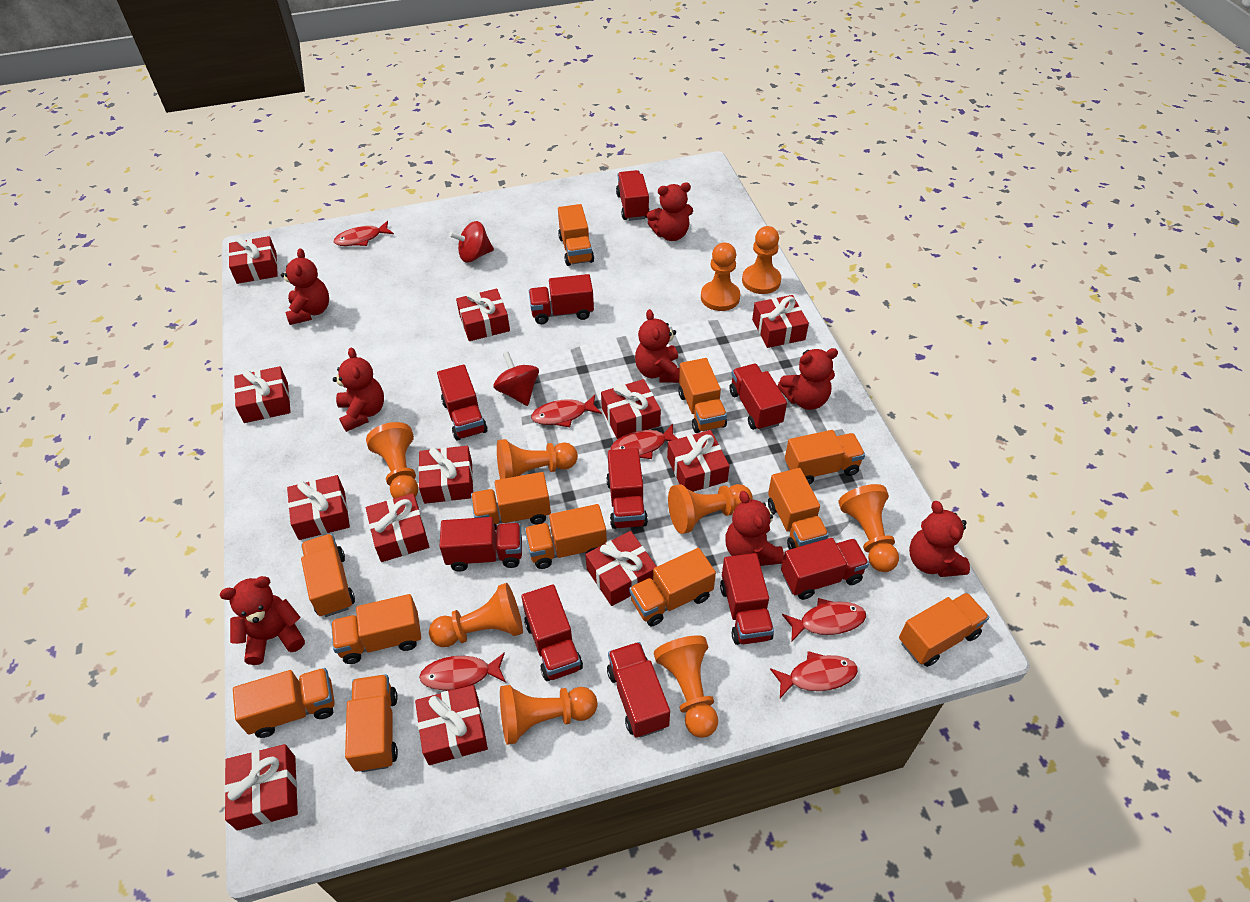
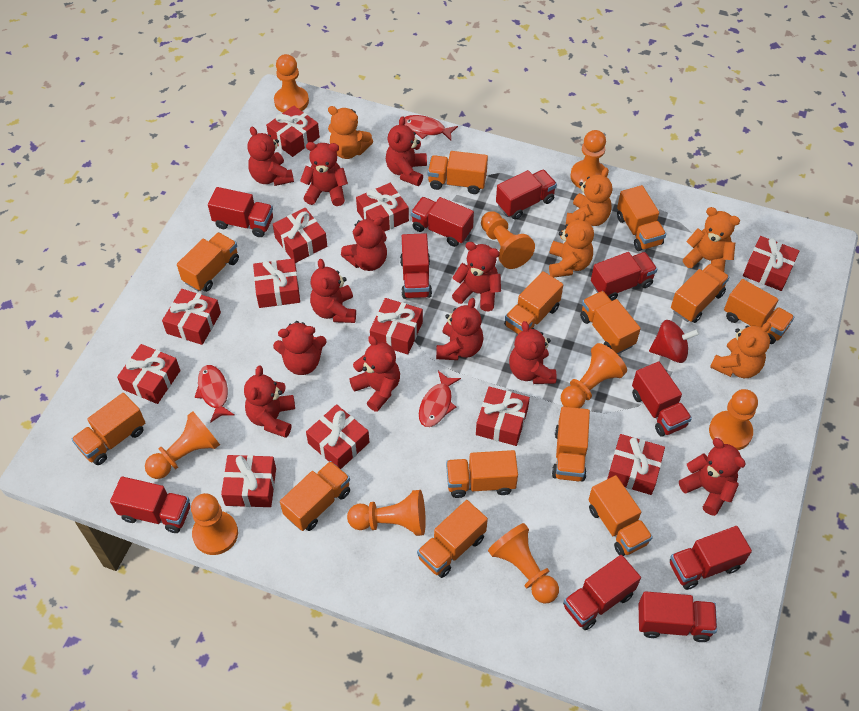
orange teddy bear: 0 -> 5
orange truck: 12 -> 13
red fish: 6 -> 3
red spinning top: 2 -> 1
red teddy bear: 8 -> 12

